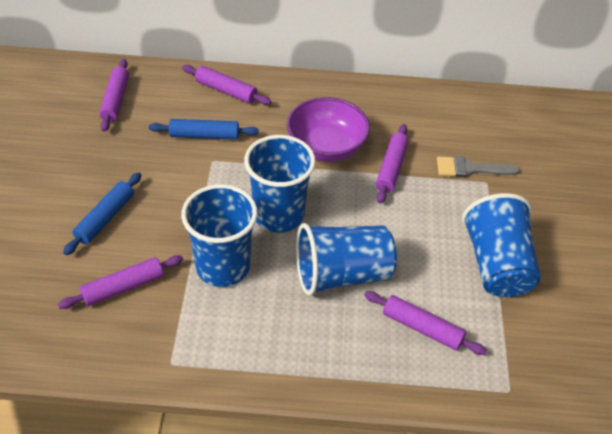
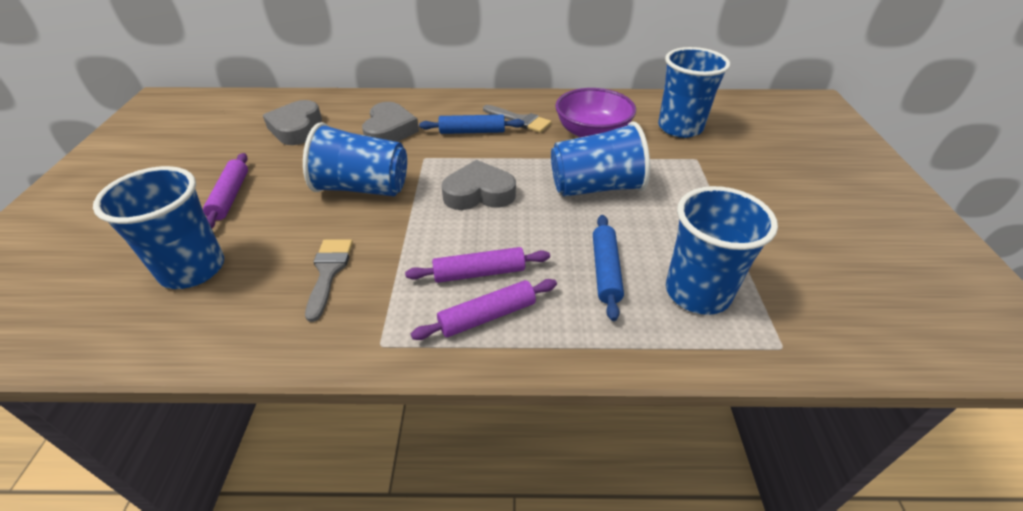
blue cup: 4 -> 5
grey brush: 1 -> 2
grey heart: 0 -> 3
purple rolling pin: 5 -> 3

